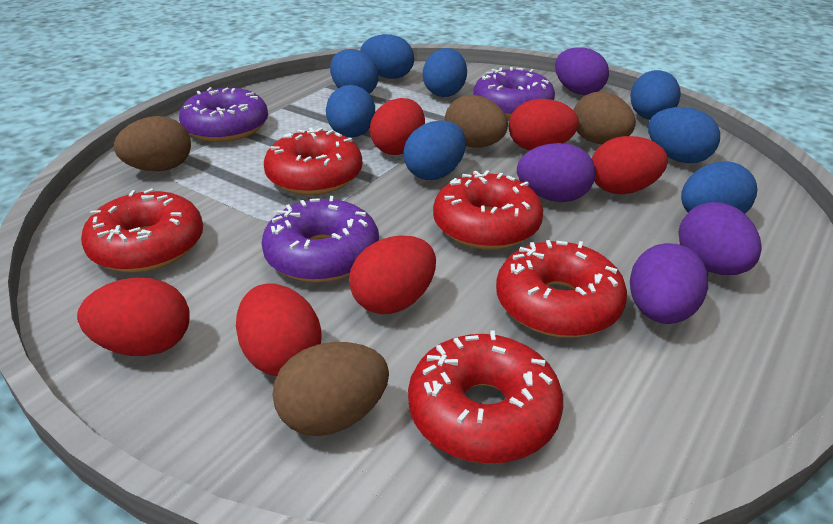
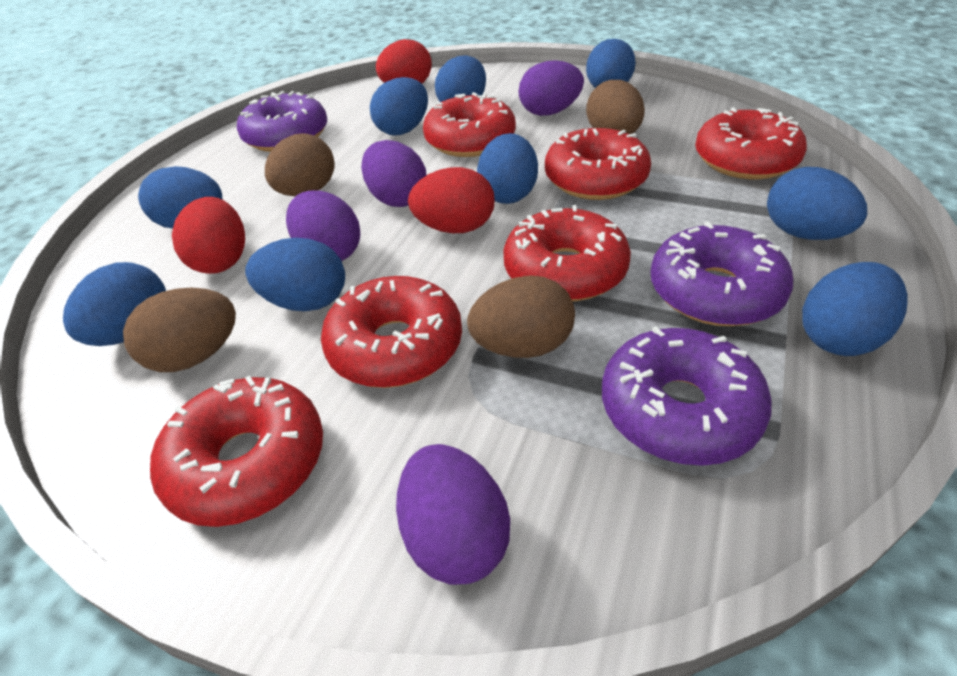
blue egg: 8 -> 9
red donut: 5 -> 6
red egg: 6 -> 3

